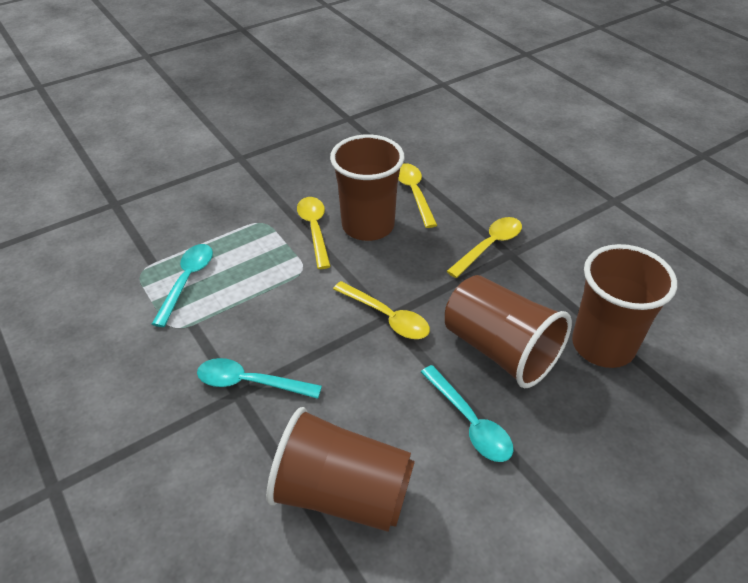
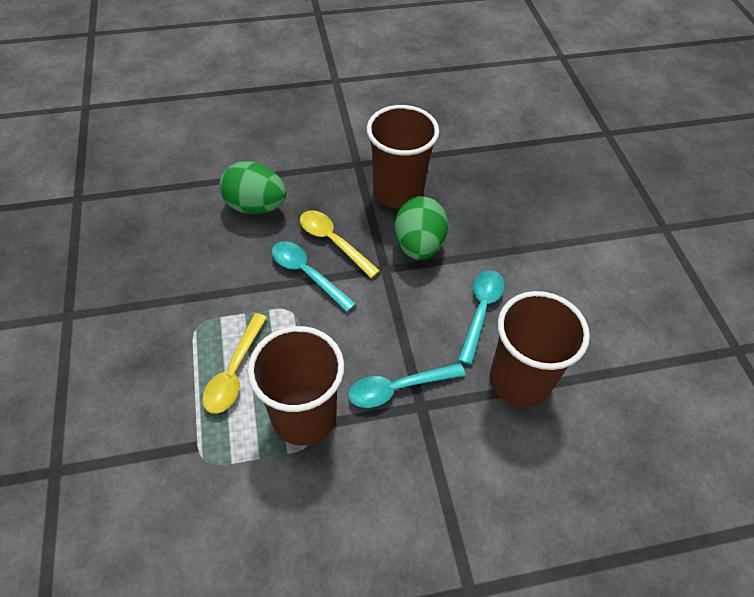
brown cup: 4 -> 3
green egg: 0 -> 2
yellow spoon: 4 -> 2

